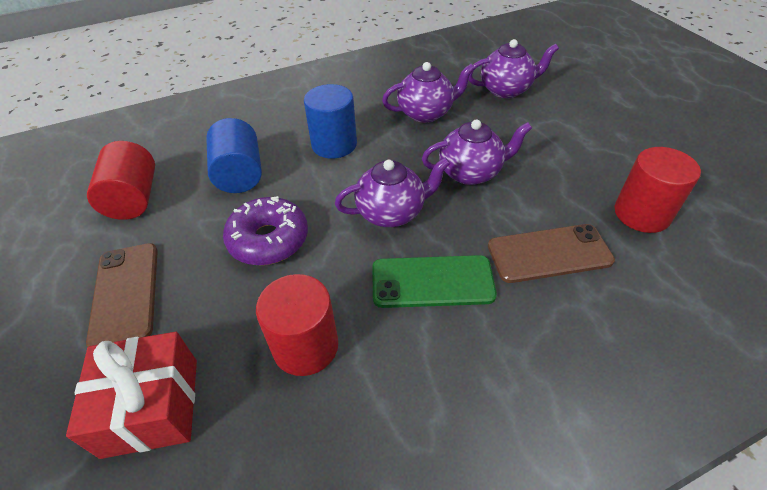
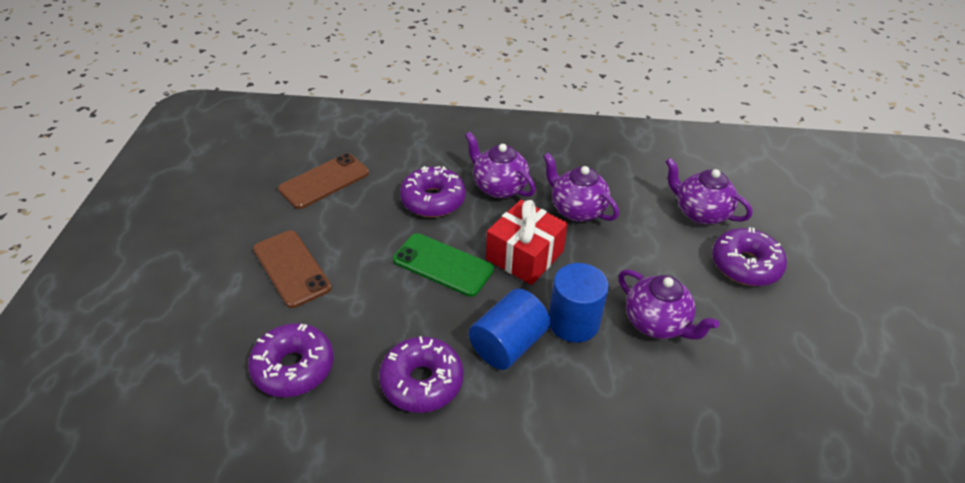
purple donut: 1 -> 4
red cylinder: 3 -> 0

